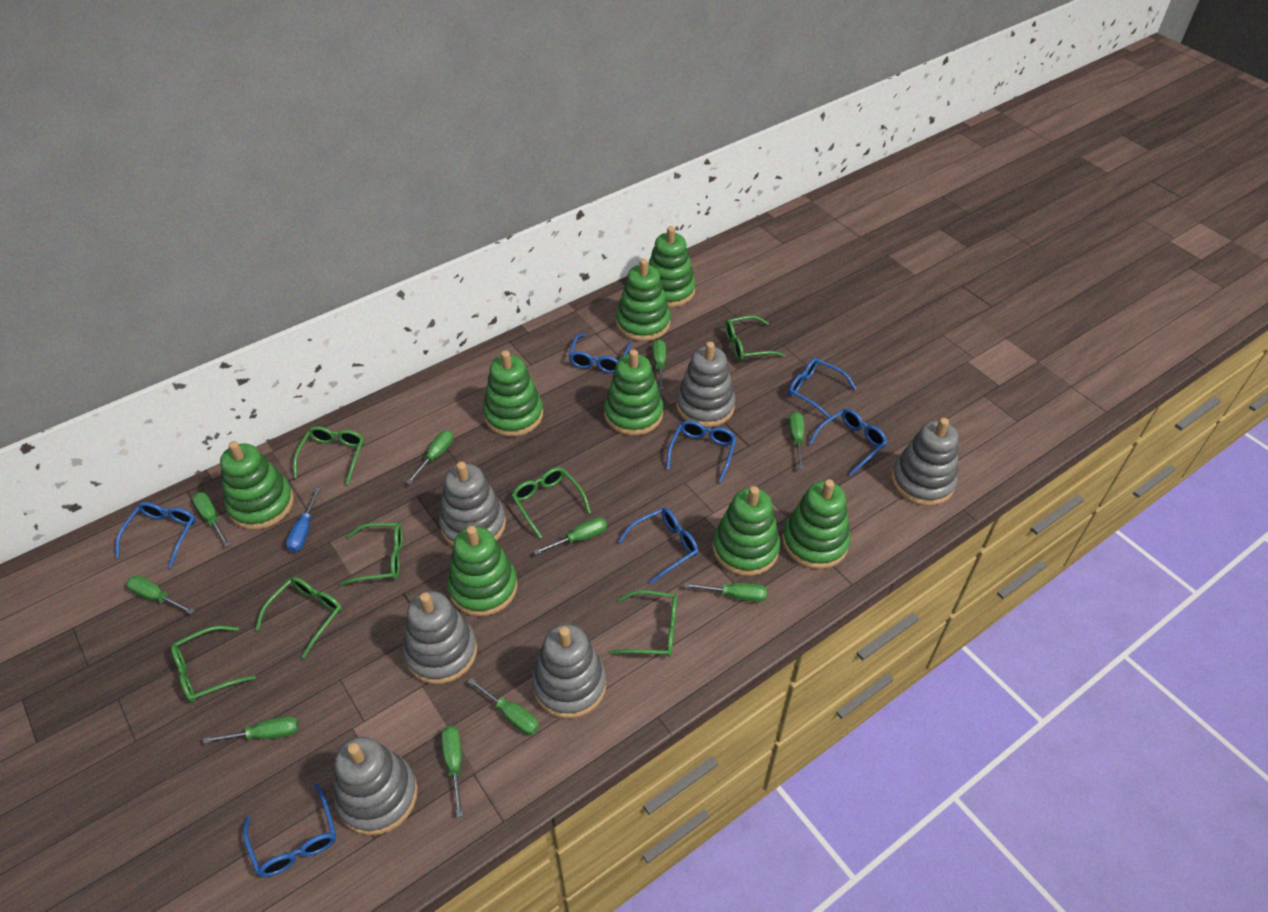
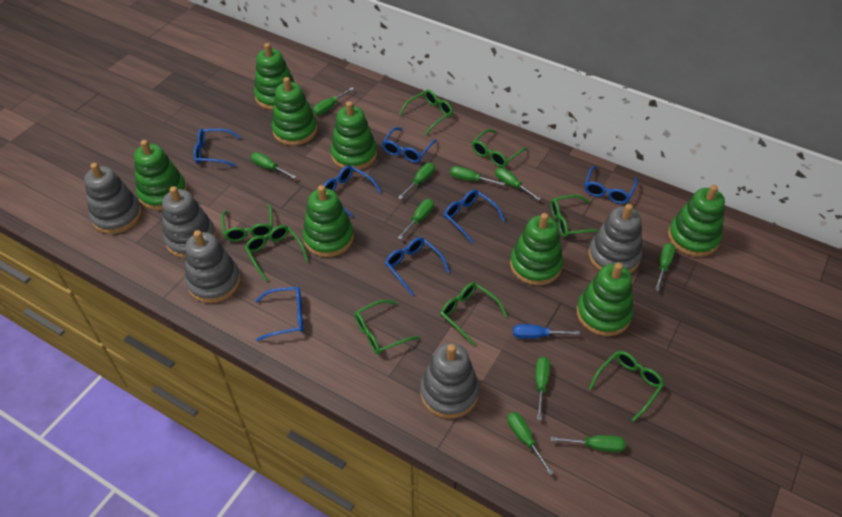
green glasses: 7 -> 8
grey stacking toy: 6 -> 5

